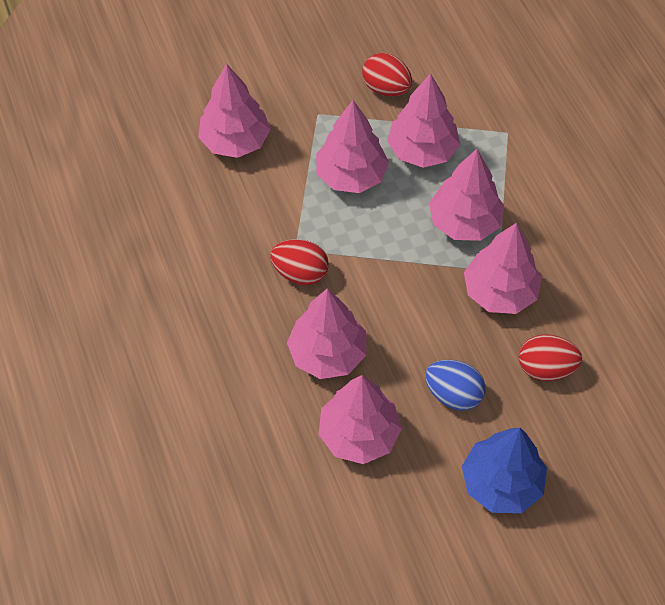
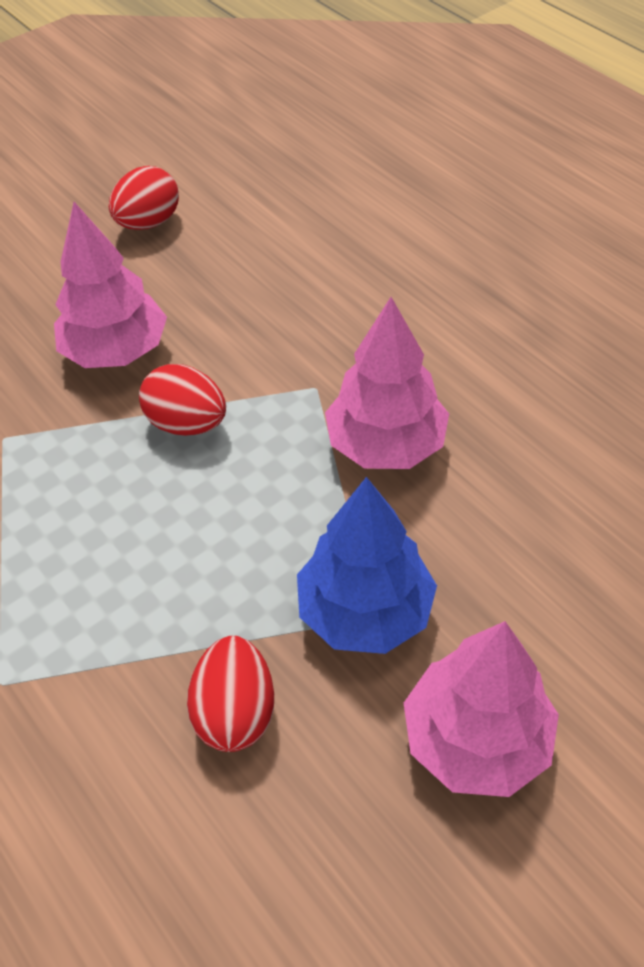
blue egg: 1 -> 0
pink tree: 7 -> 3

